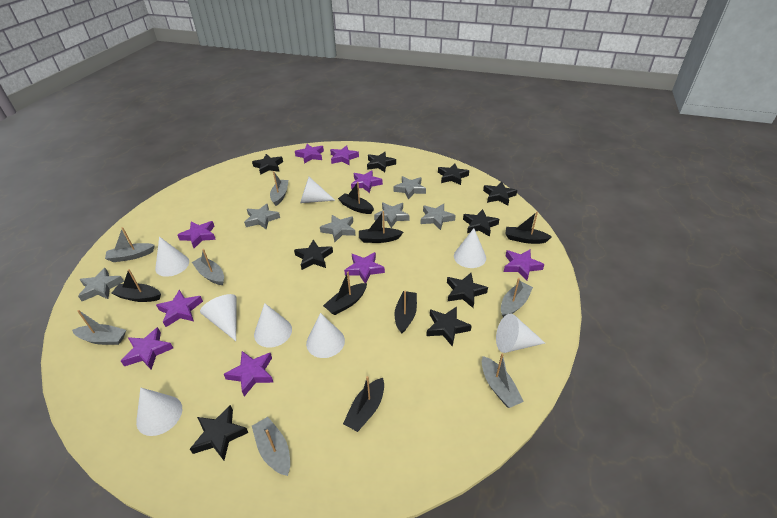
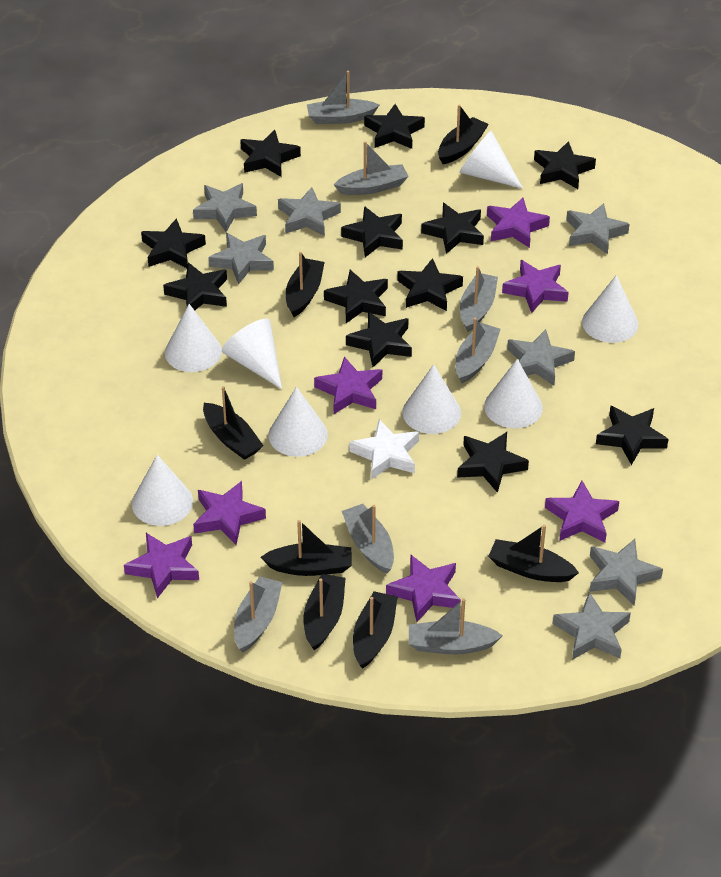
black star: 9 -> 12
grey star: 6 -> 7
purple star: 9 -> 7
white star: 0 -> 1

